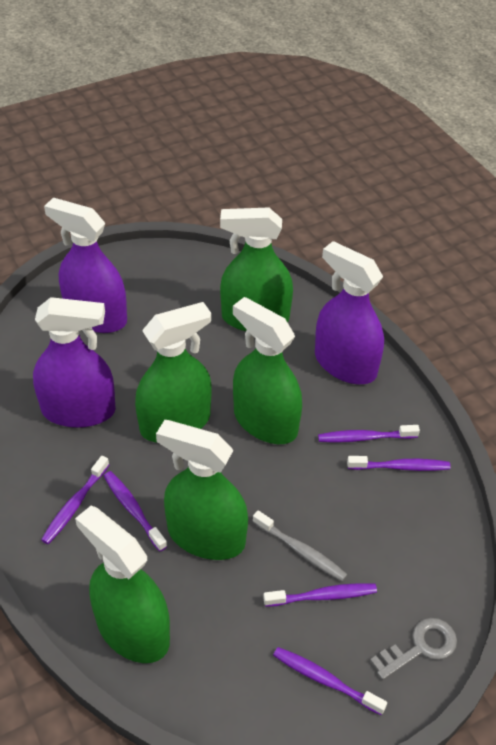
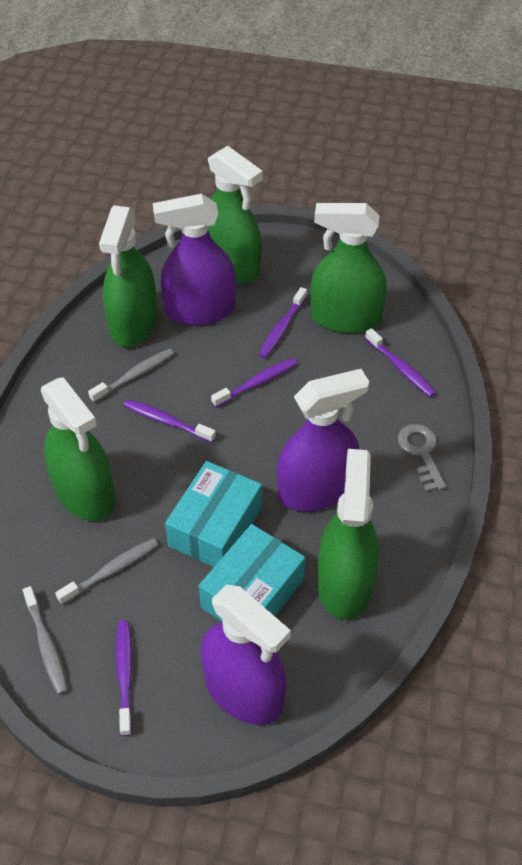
grey toothbrush: 1 -> 3
purple toothbrush: 6 -> 5
turquoise box: 0 -> 2

